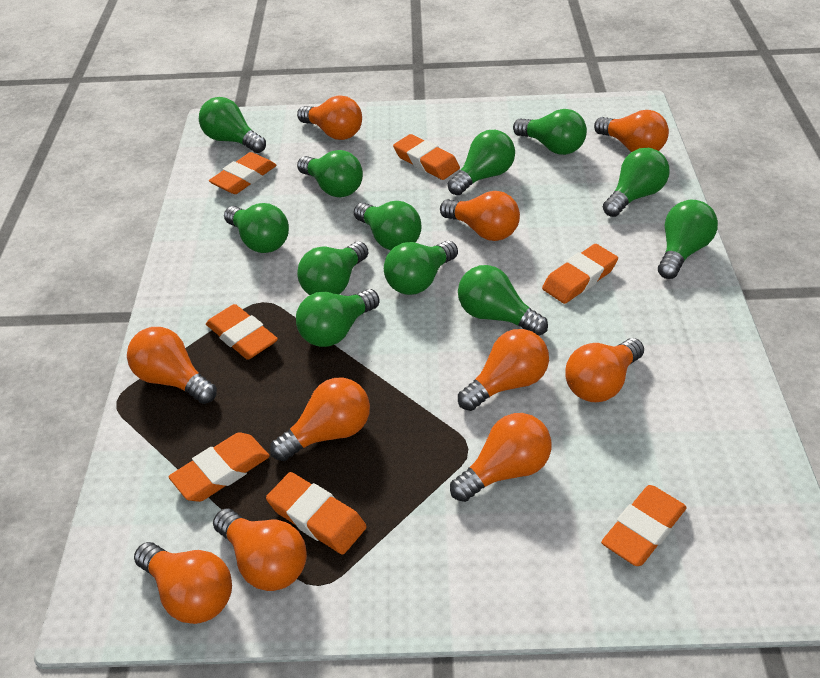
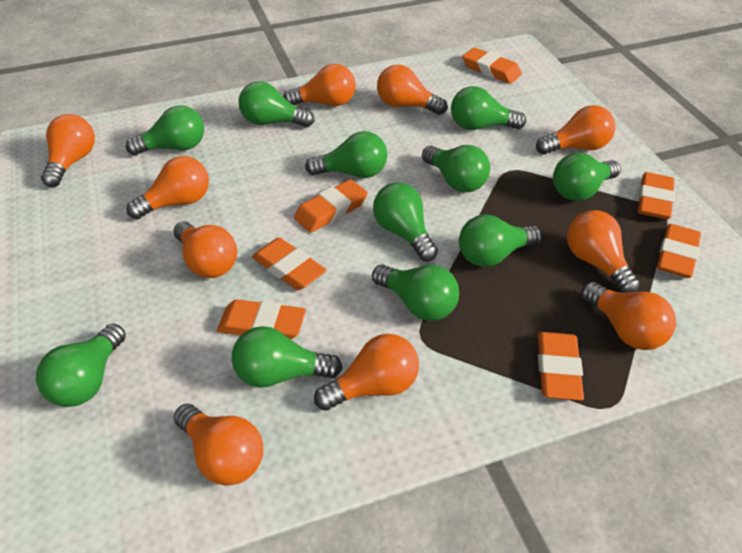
green light bulb: 12 -> 11

